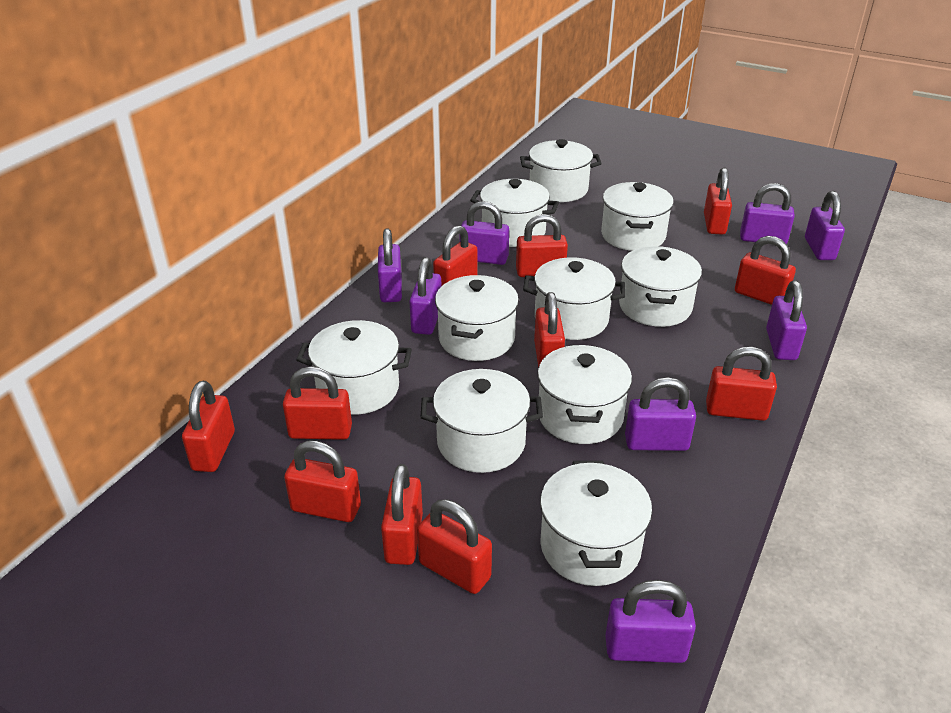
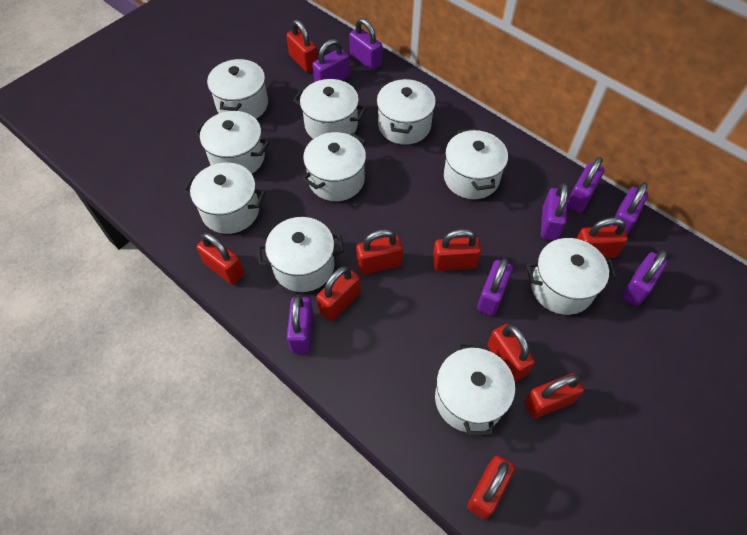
red padlock: 11 -> 9

